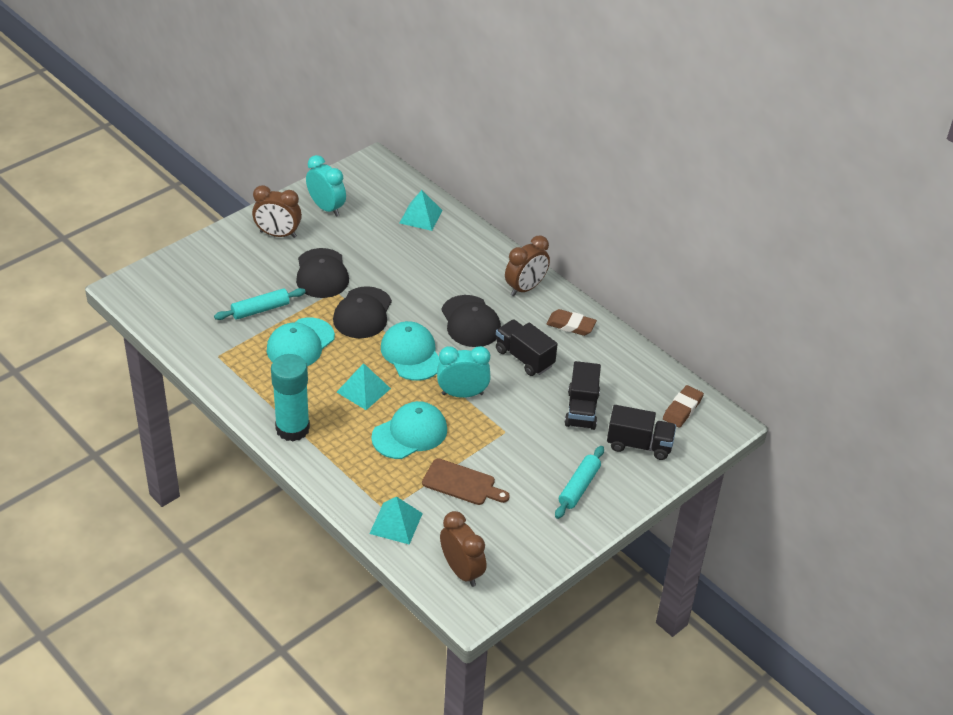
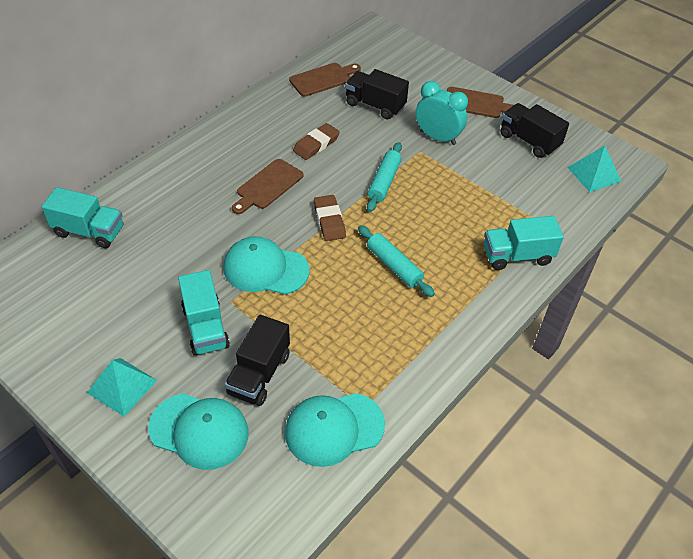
black cap: 3 -> 0
brown clock: 3 -> 0
brown cutting board: 1 -> 3
turquoise clock: 2 -> 1
turquoise glue stick: 1 -> 0
turquoise pyramid: 3 -> 2
turquoise truck: 0 -> 3

